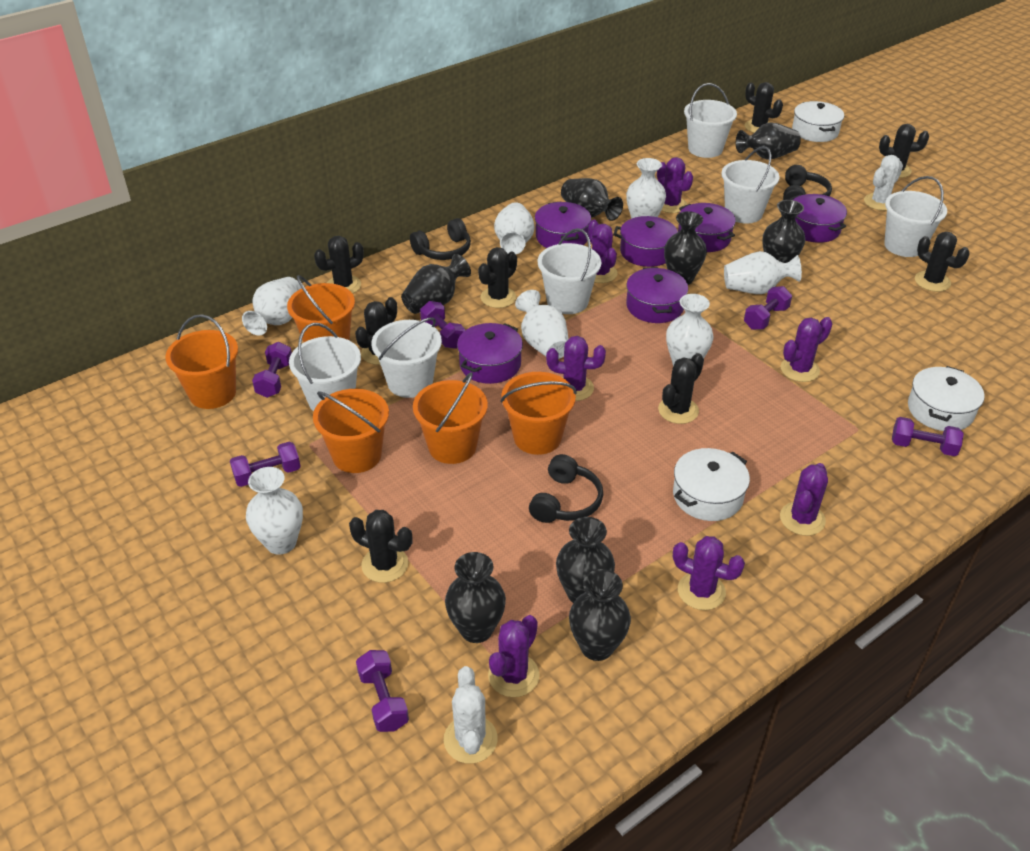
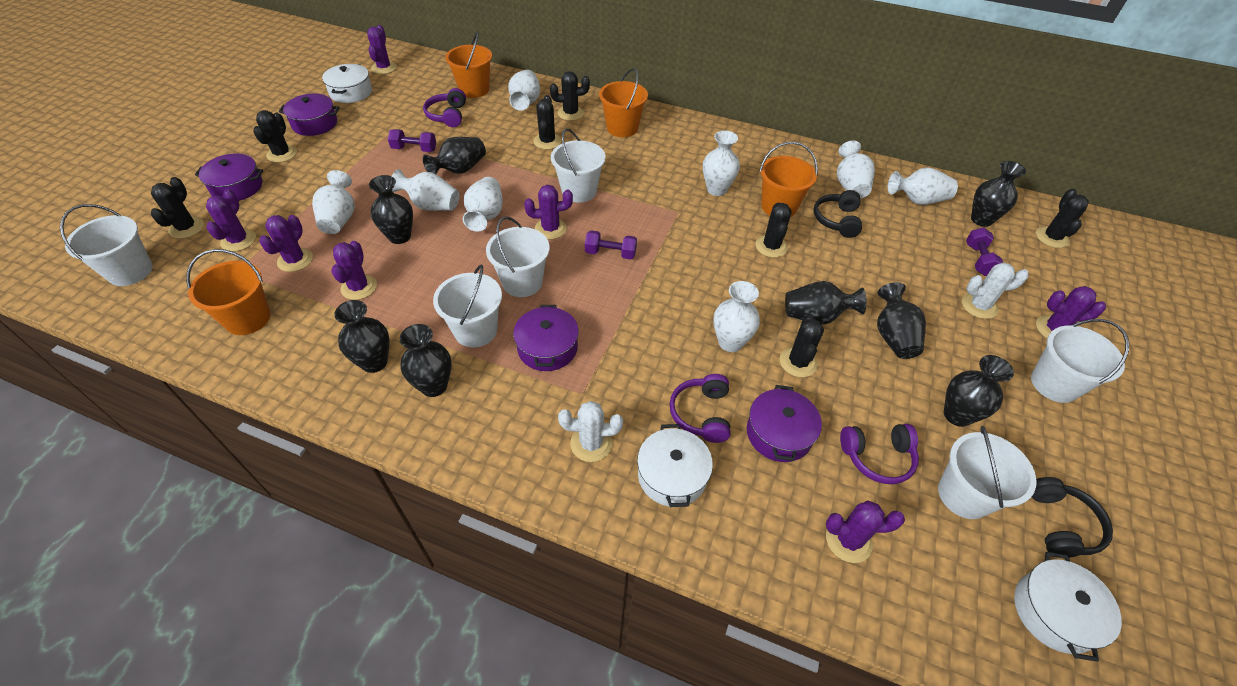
black cactus: 8 -> 7
black headphones: 3 -> 2
orange bucket: 5 -> 4
purple dumbbell: 6 -> 3
purple headphones: 0 -> 3
purple pot: 6 -> 4
white vase: 7 -> 8

